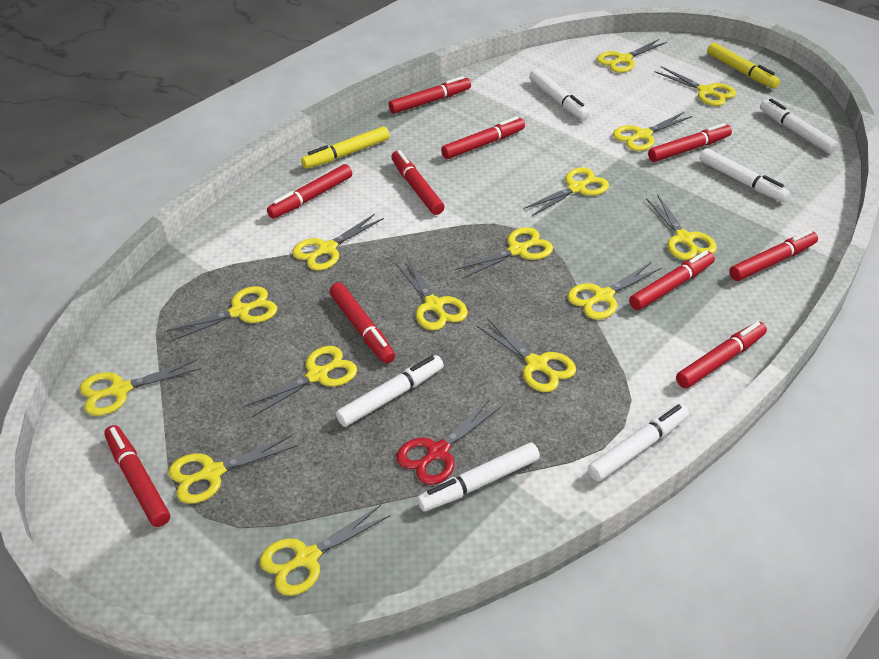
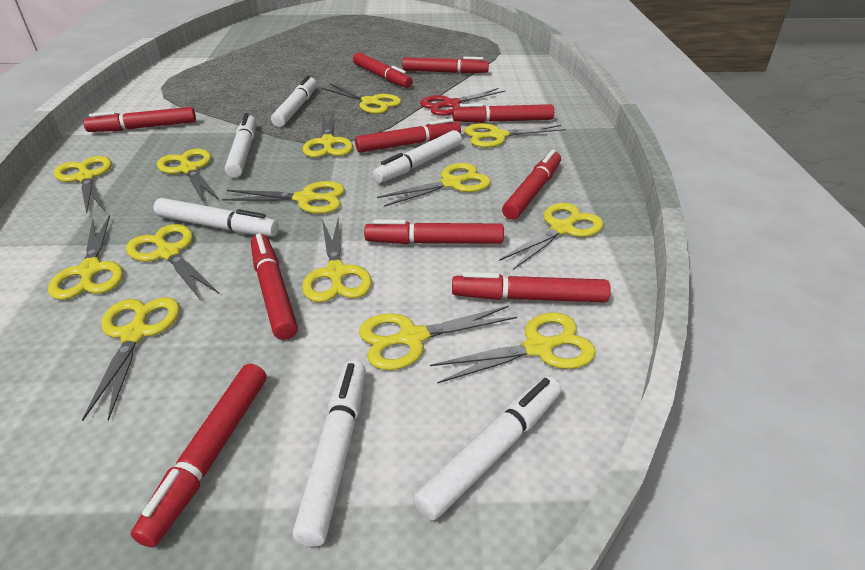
yellow marker: 2 -> 0
yellow scissors: 15 -> 14

